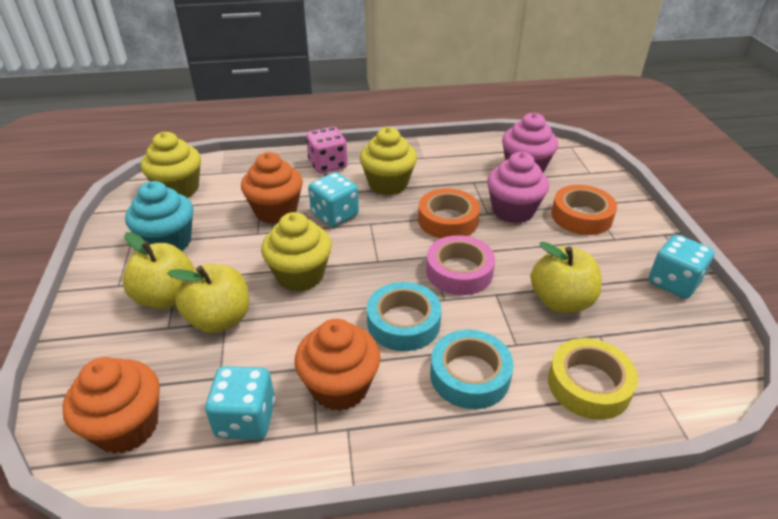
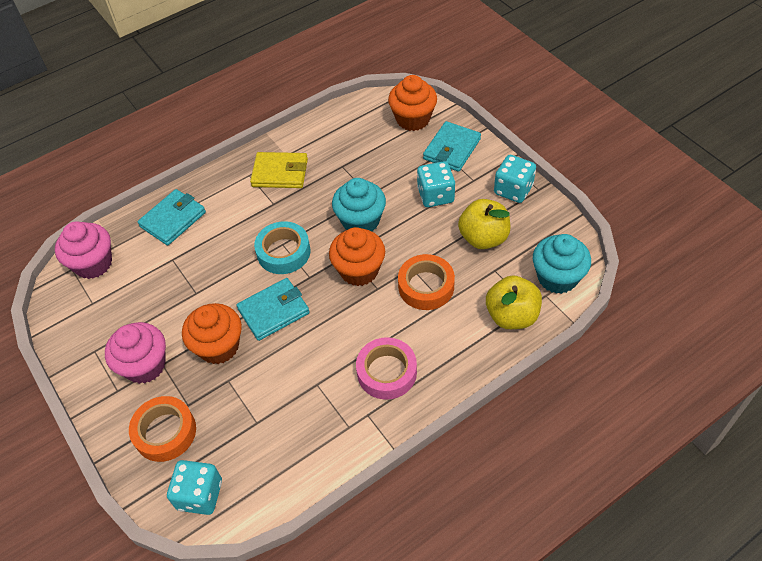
pink dice: 1 -> 0
turquoise cupcake: 1 -> 2
turquoise tape: 2 -> 1
turquoise wallet: 0 -> 3
yellow apple: 3 -> 2
yellow cupcake: 3 -> 0
yellow tape: 1 -> 0
yellow wallet: 0 -> 1

